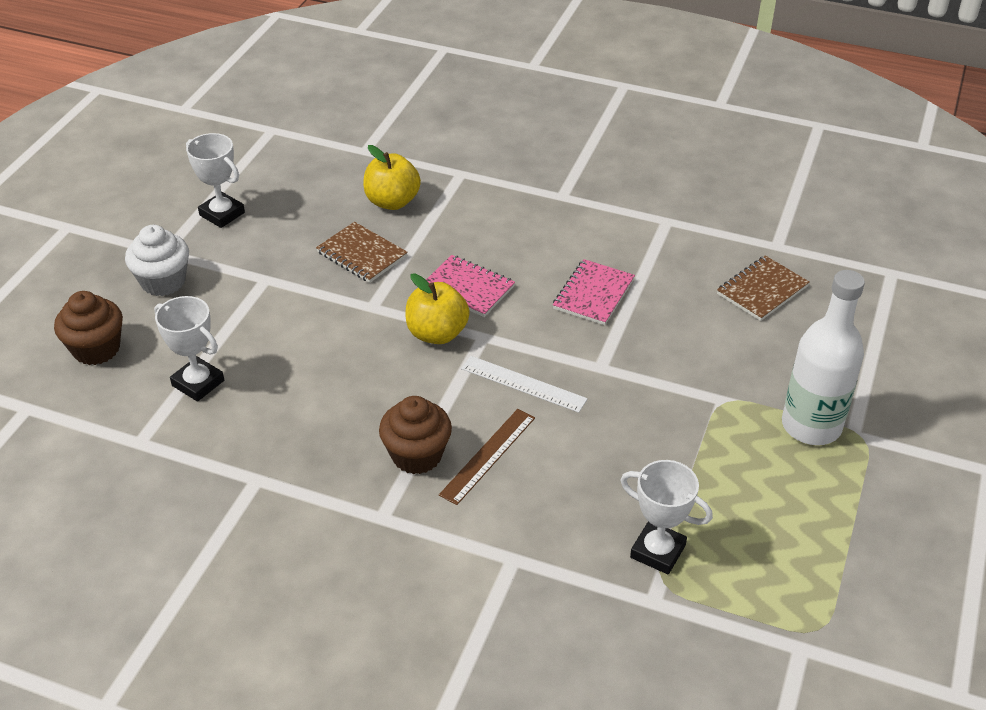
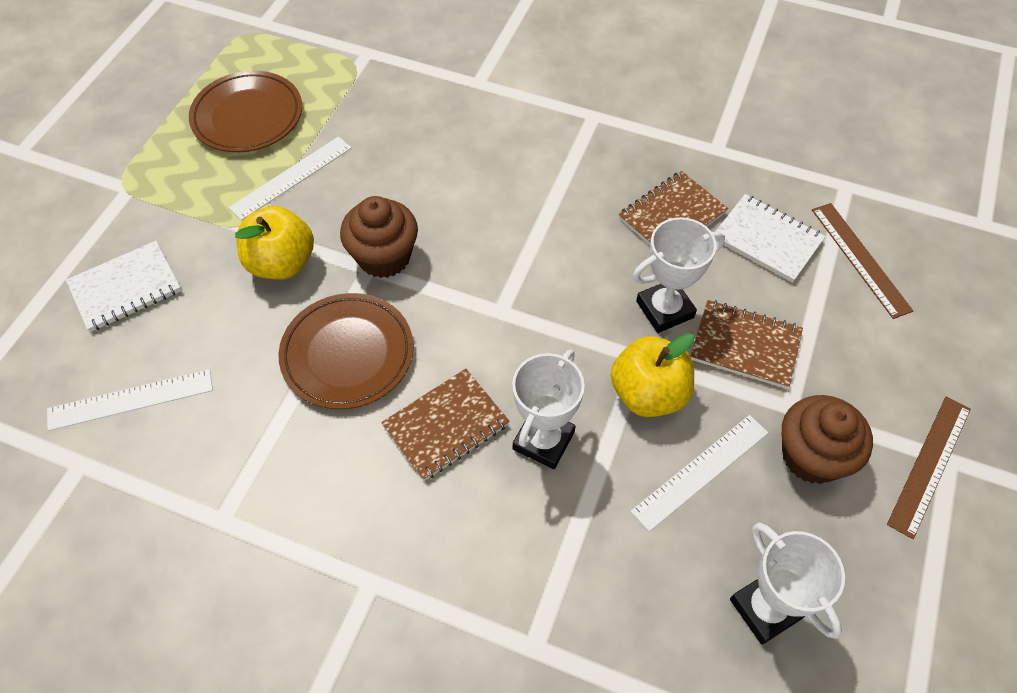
brown notebook: 2 -> 3
brown plate: 0 -> 2
brown ruler: 1 -> 2
pink notebook: 2 -> 0
white bottle: 1 -> 0
white cupcake: 1 -> 0
white notebook: 0 -> 2
white ruler: 1 -> 3

